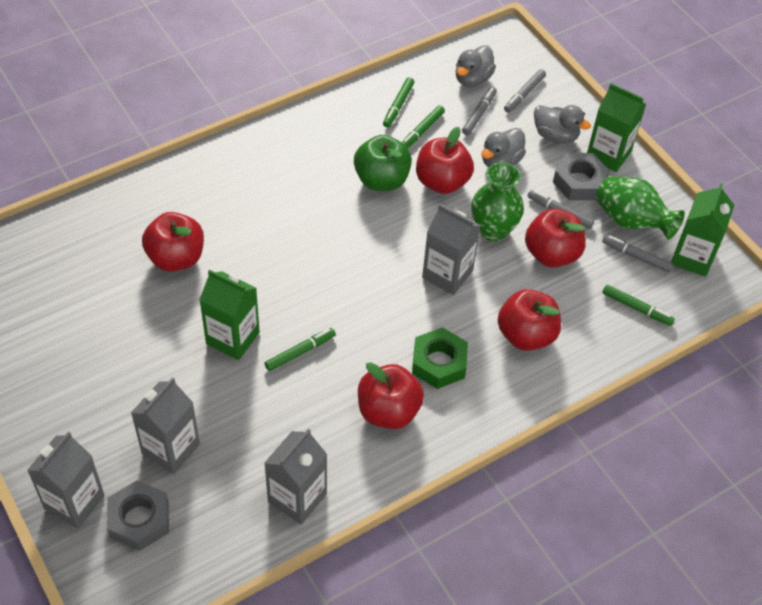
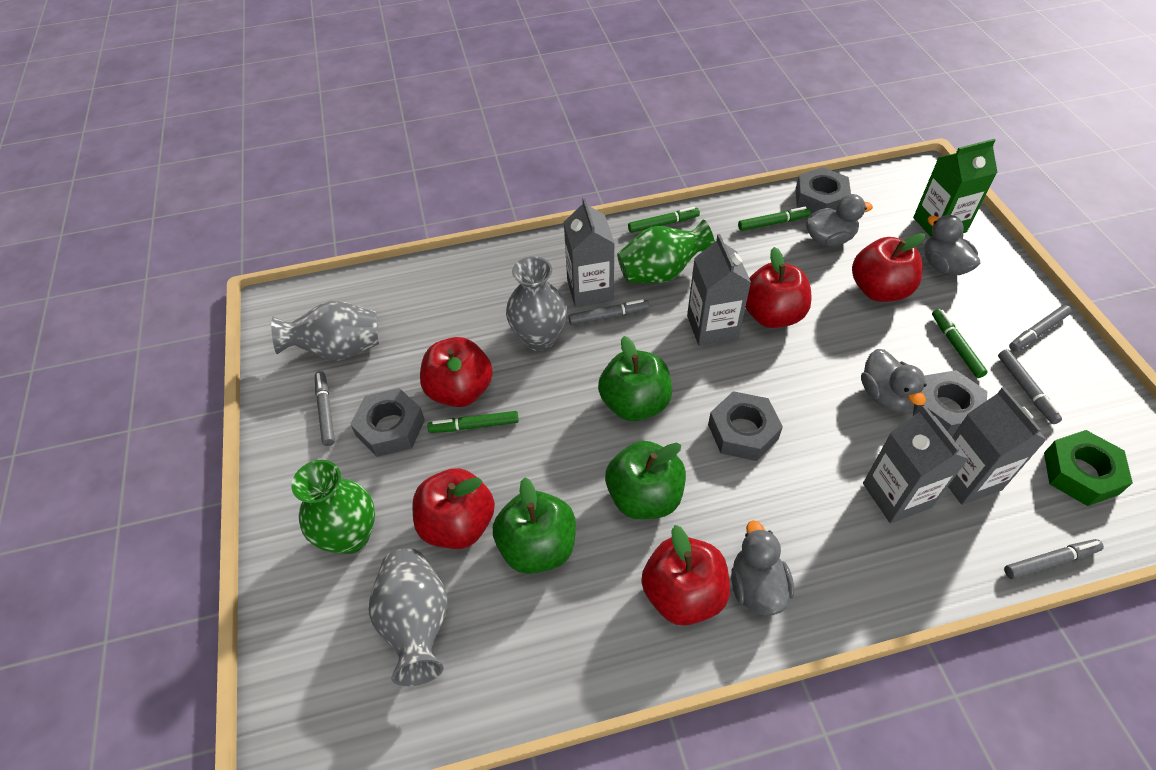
green apple: 1 -> 3
green carton: 3 -> 1
grey duck: 3 -> 4
grey marker: 4 -> 5
grey nut: 2 -> 4
grey vase: 0 -> 3

